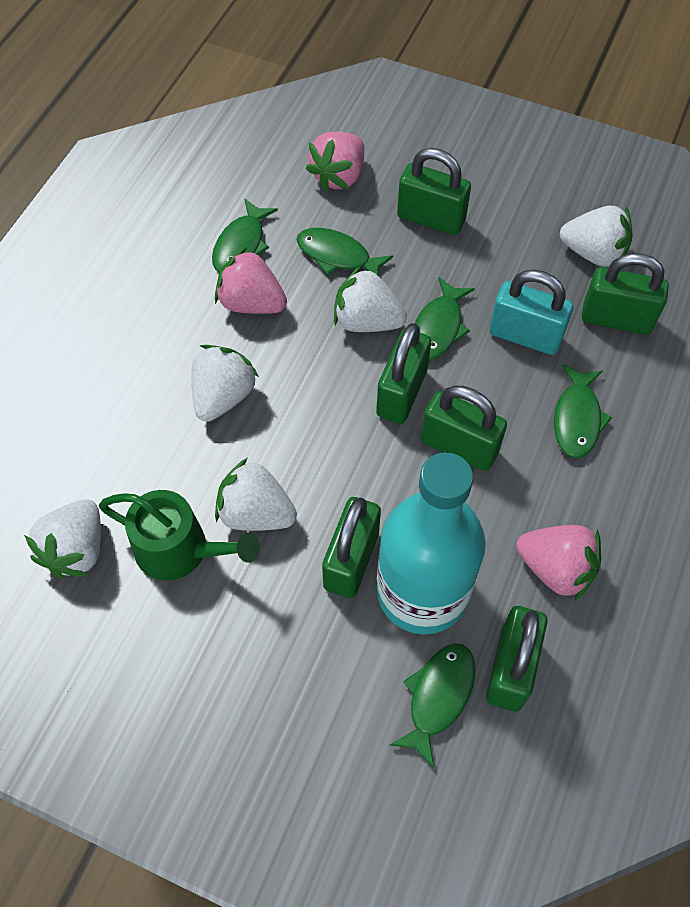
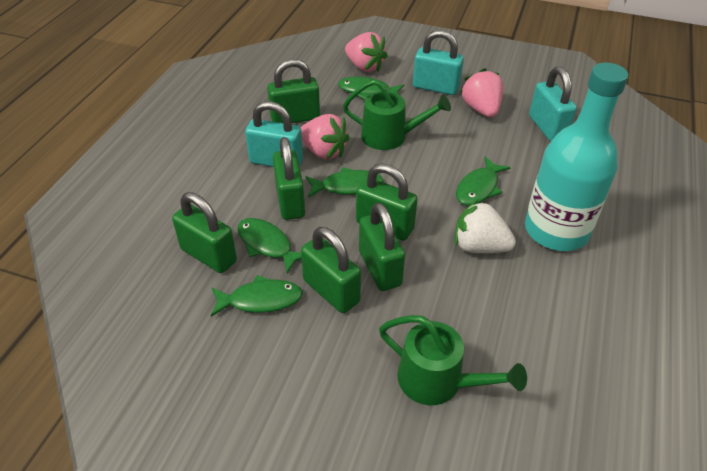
green watering can: 1 -> 2
turquoise padlock: 1 -> 3
white strawberry: 5 -> 1

